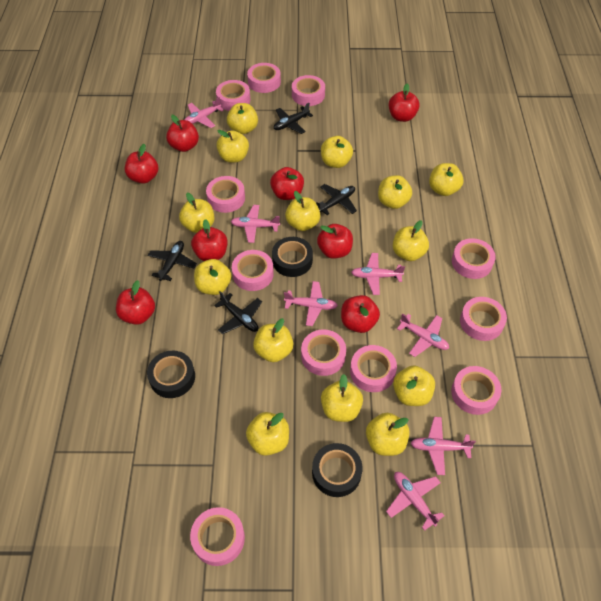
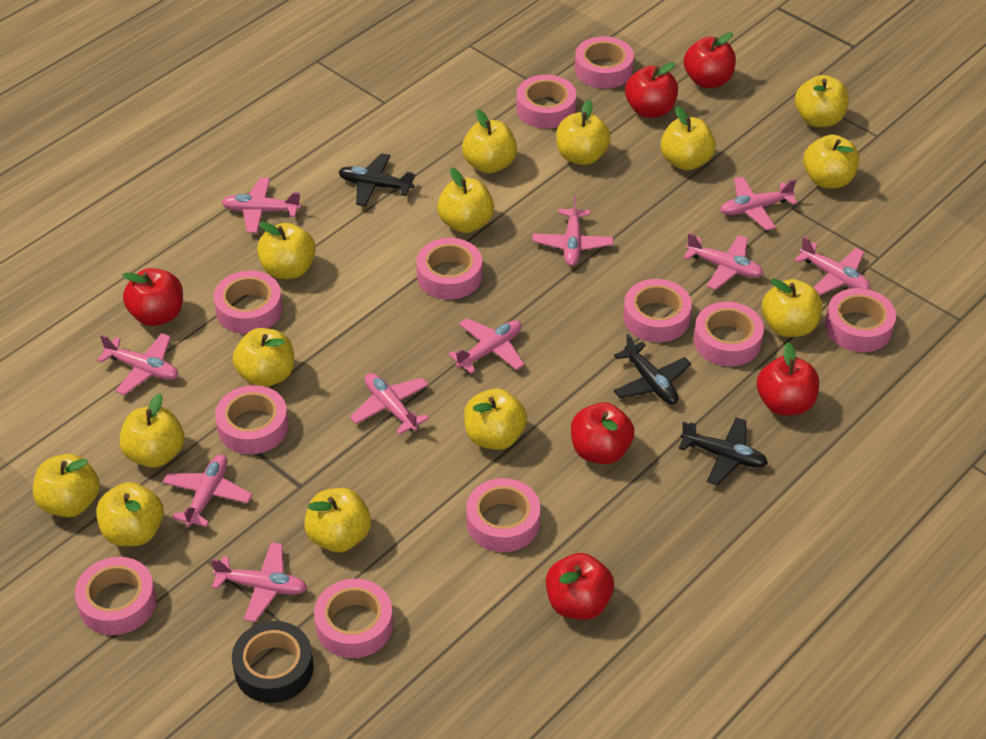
black plane: 4 -> 3
black tape: 3 -> 1
pink plane: 7 -> 10
red apple: 8 -> 6

